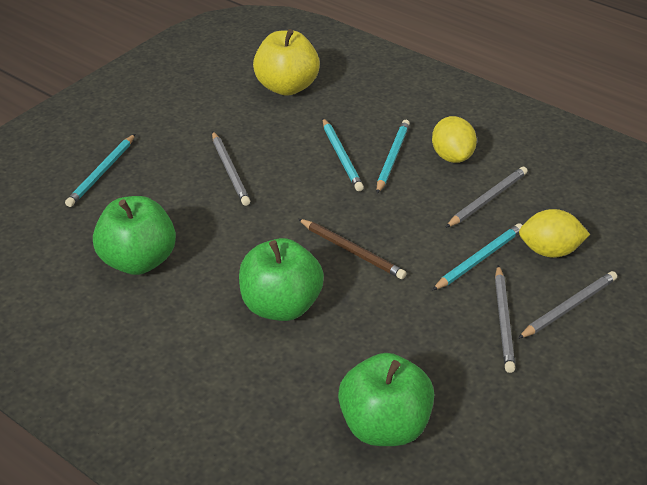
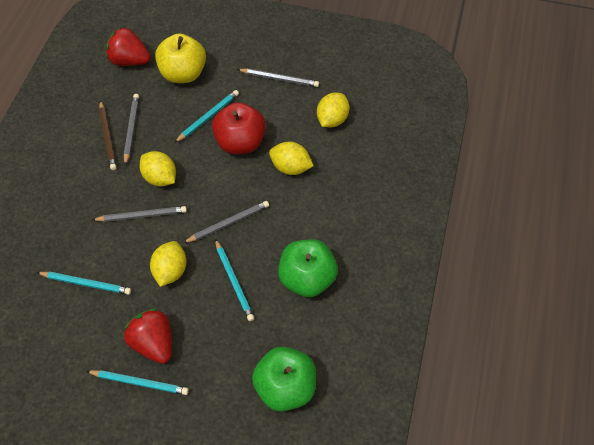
green apple: 3 -> 2
red apple: 0 -> 1
red strawberry: 0 -> 2
yellow lemon: 2 -> 4

